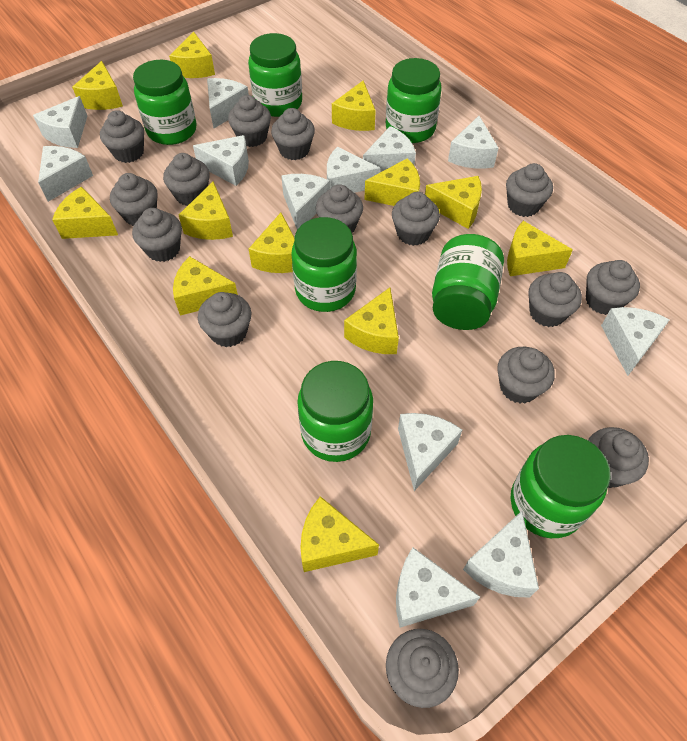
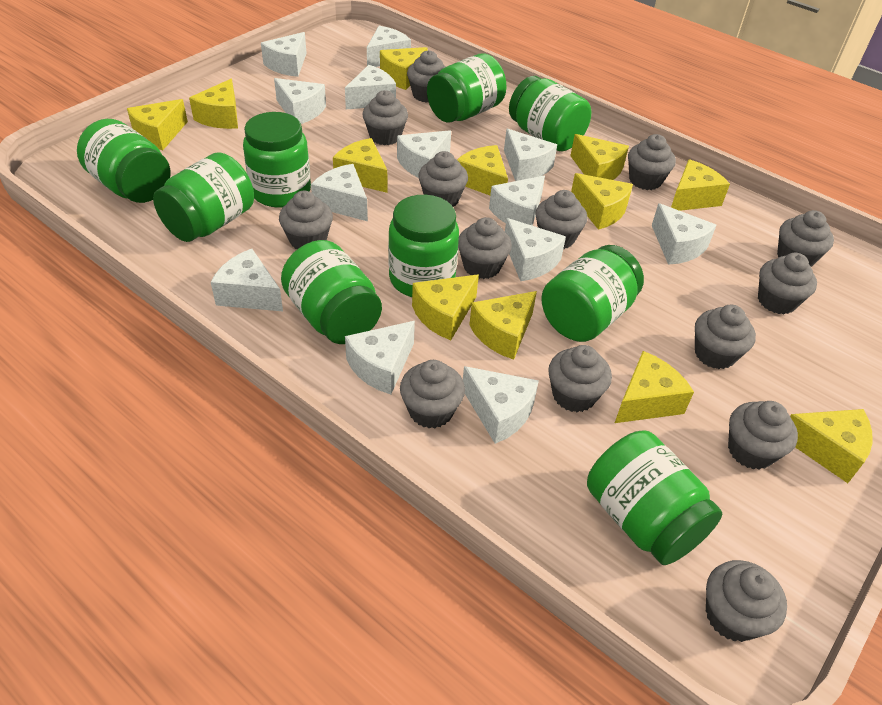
green jar: 7 -> 9
grey cupcake: 15 -> 14
white cheese: 12 -> 13

